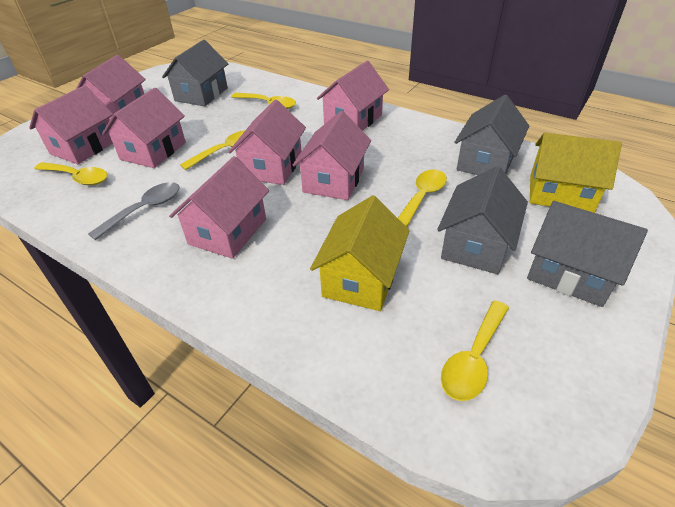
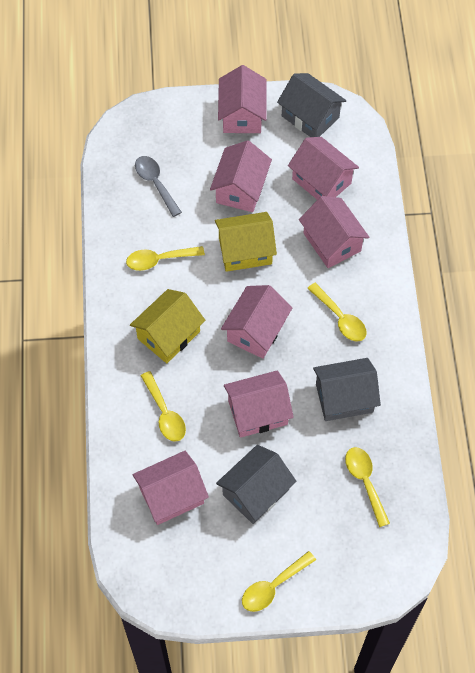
grey house: 4 -> 3

